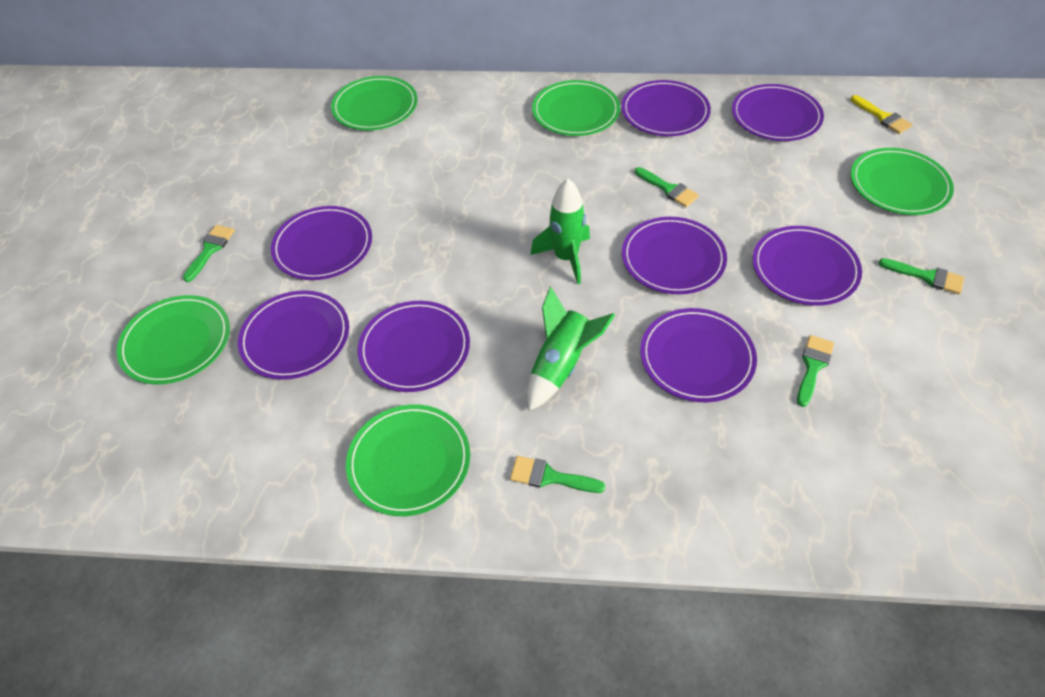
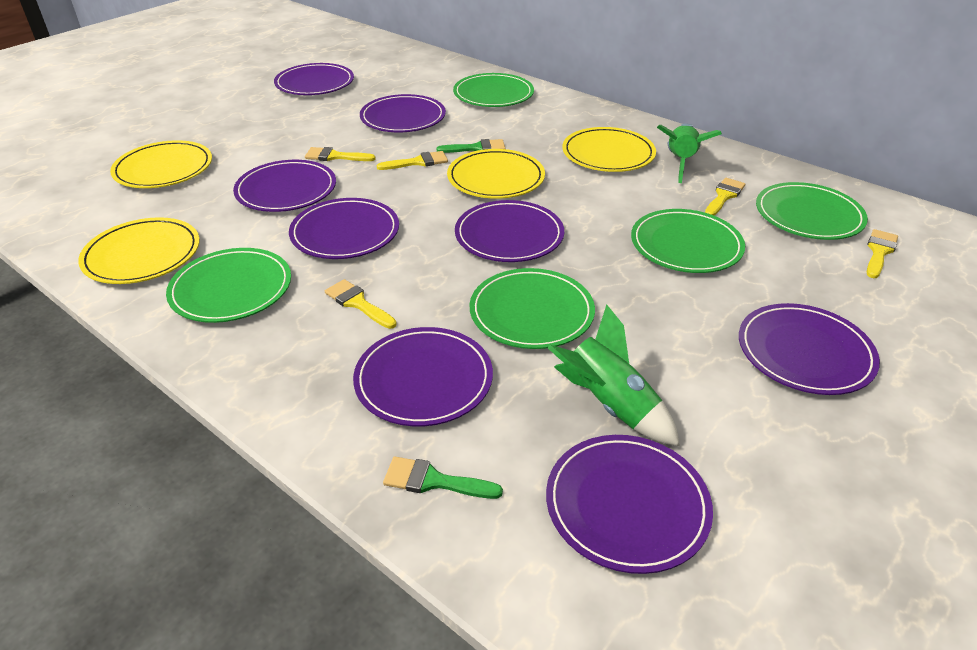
green brush: 5 -> 2
yellow brush: 1 -> 5
yellow plate: 0 -> 4

